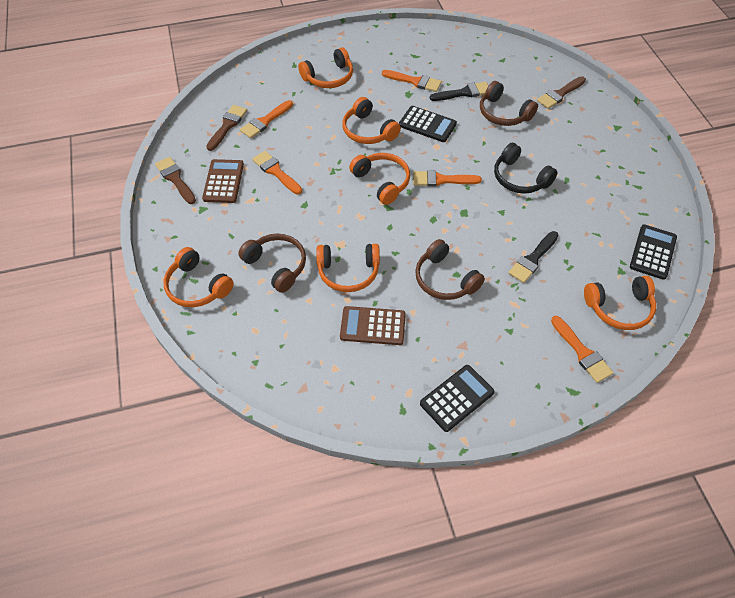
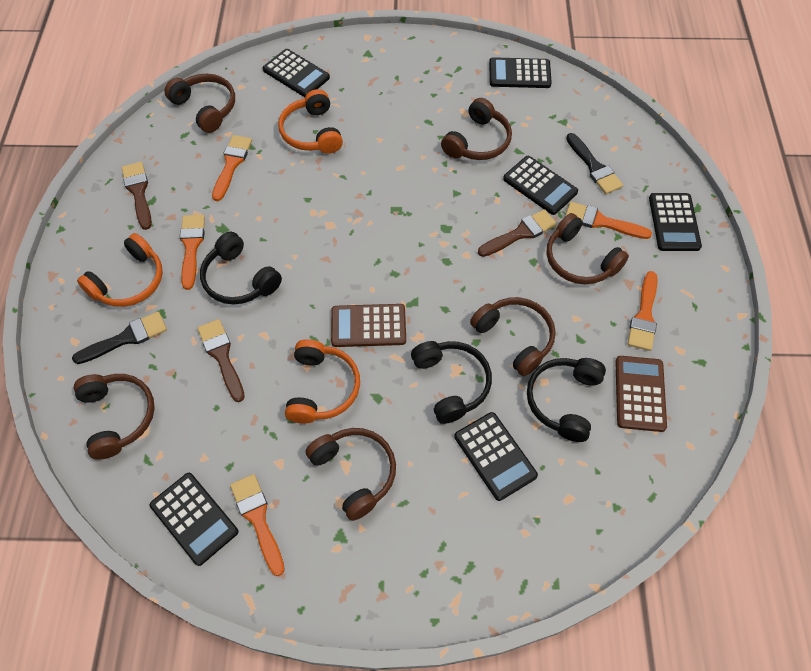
black calculator: 3 -> 6
black headphones: 1 -> 3
brown headphones: 3 -> 6
orange headphones: 6 -> 3

